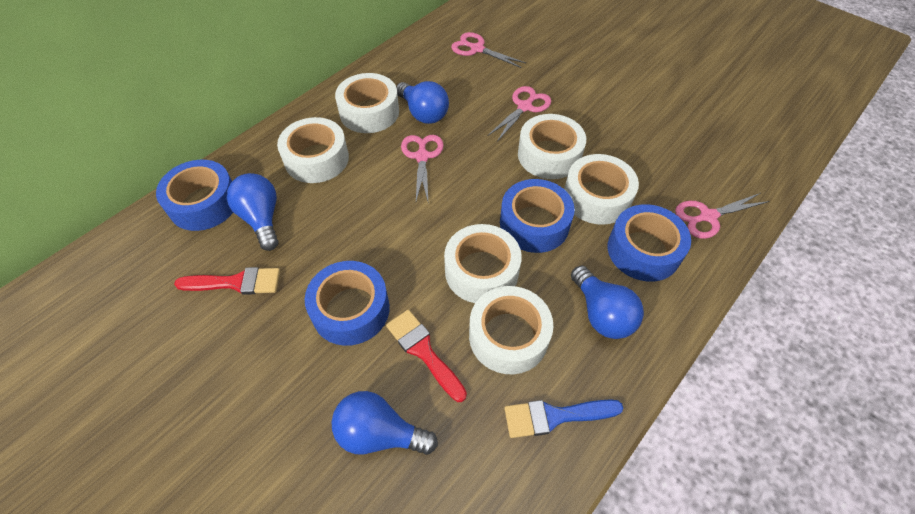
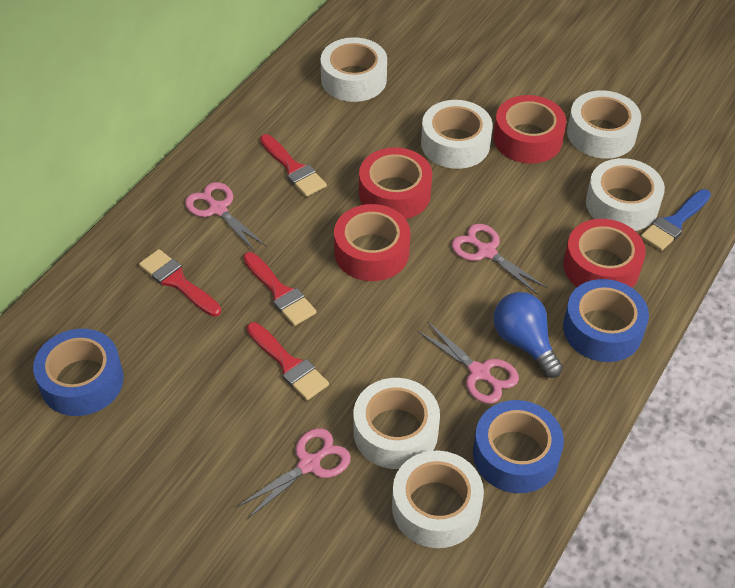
blue light bulb: 4 -> 1
blue tape: 4 -> 3
red brush: 2 -> 4
red tape: 0 -> 4

